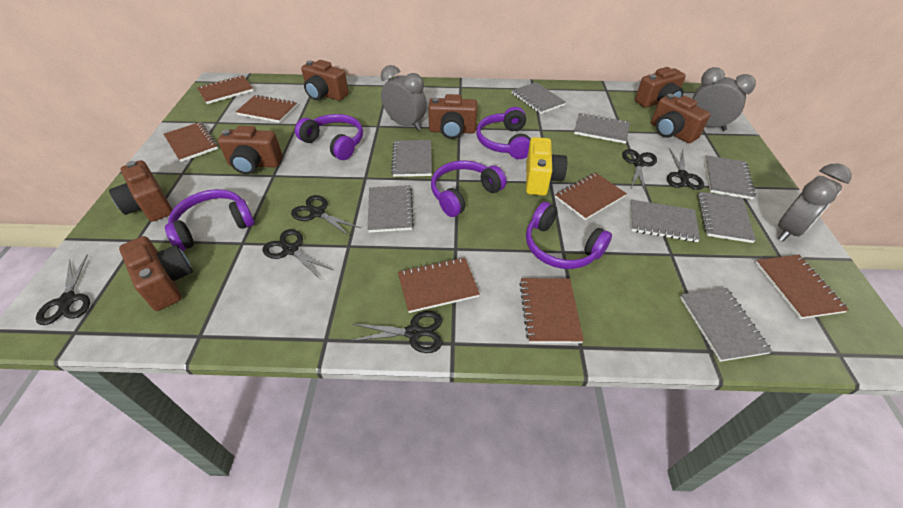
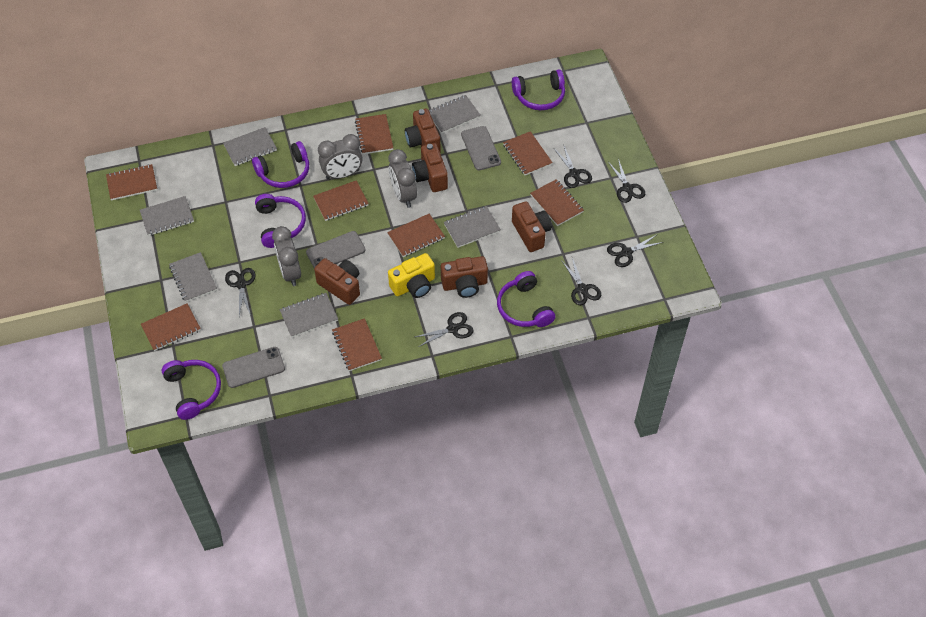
brown camera: 7 -> 5
brown notebook: 7 -> 8
grey notebook: 8 -> 6
grey phone: 0 -> 3

